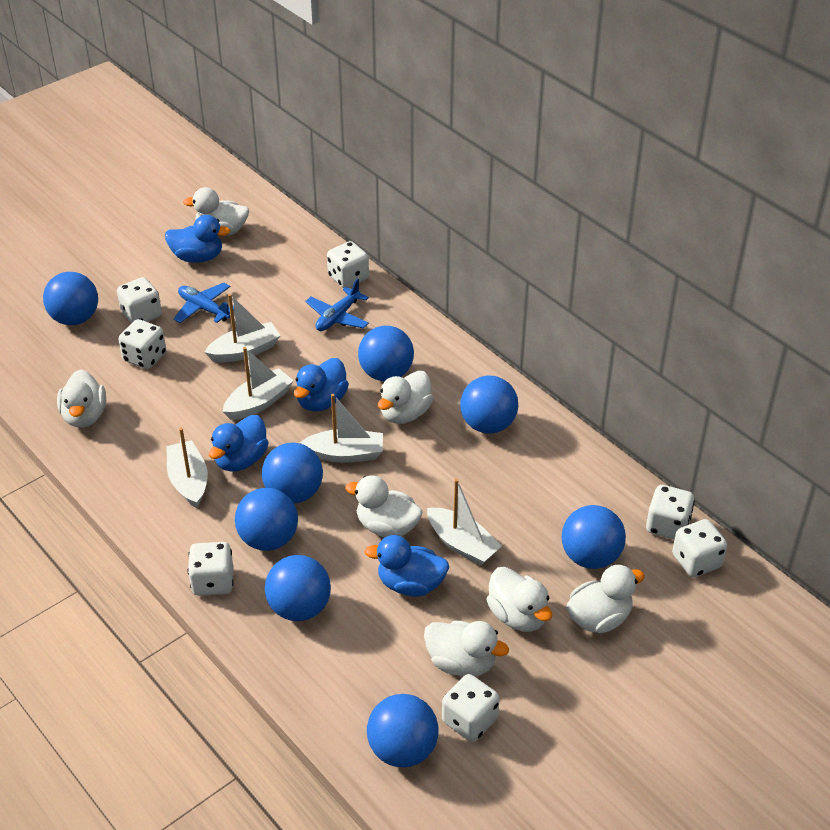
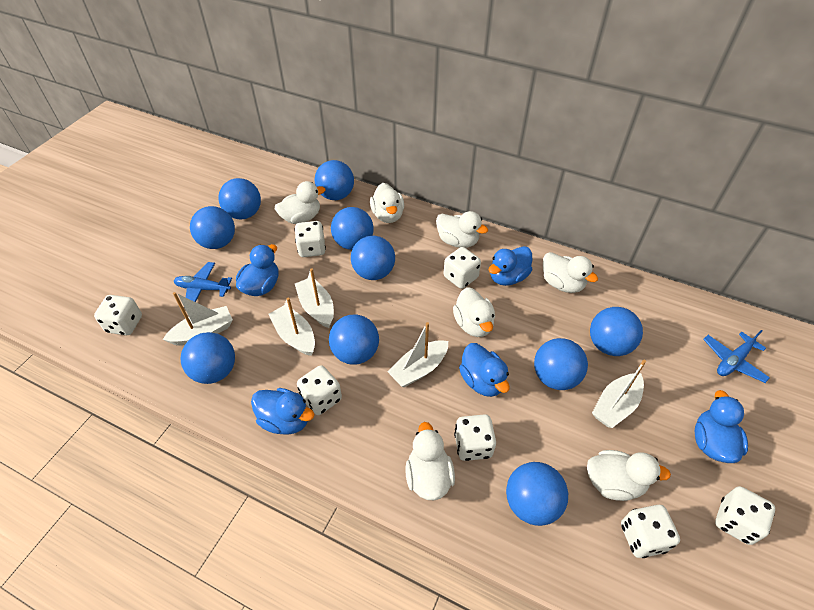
blue ball: 8 -> 10
blue duck: 4 -> 5

